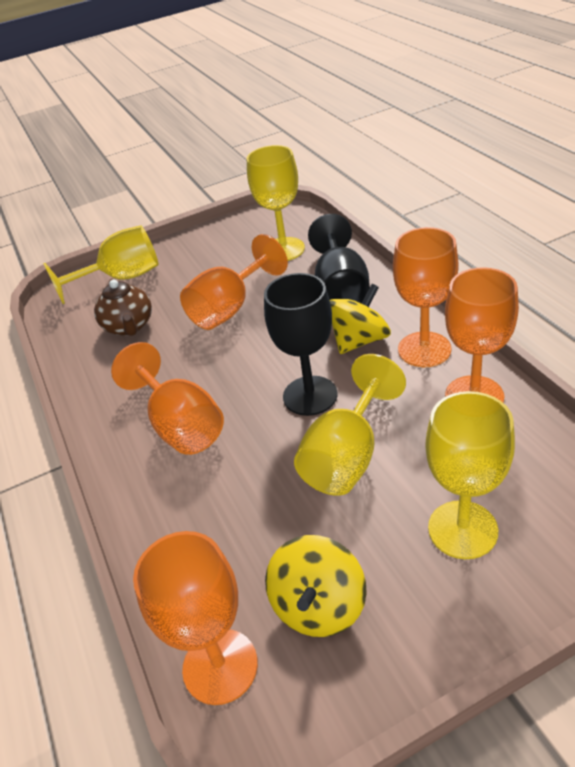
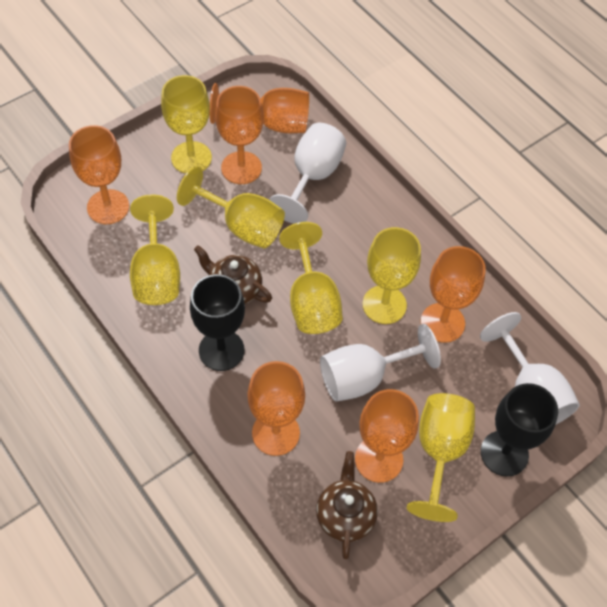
brown teapot: 1 -> 2
orange goblet: 5 -> 6
white goblet: 0 -> 3
yellow goblet: 4 -> 6
yellow spinning top: 2 -> 0

